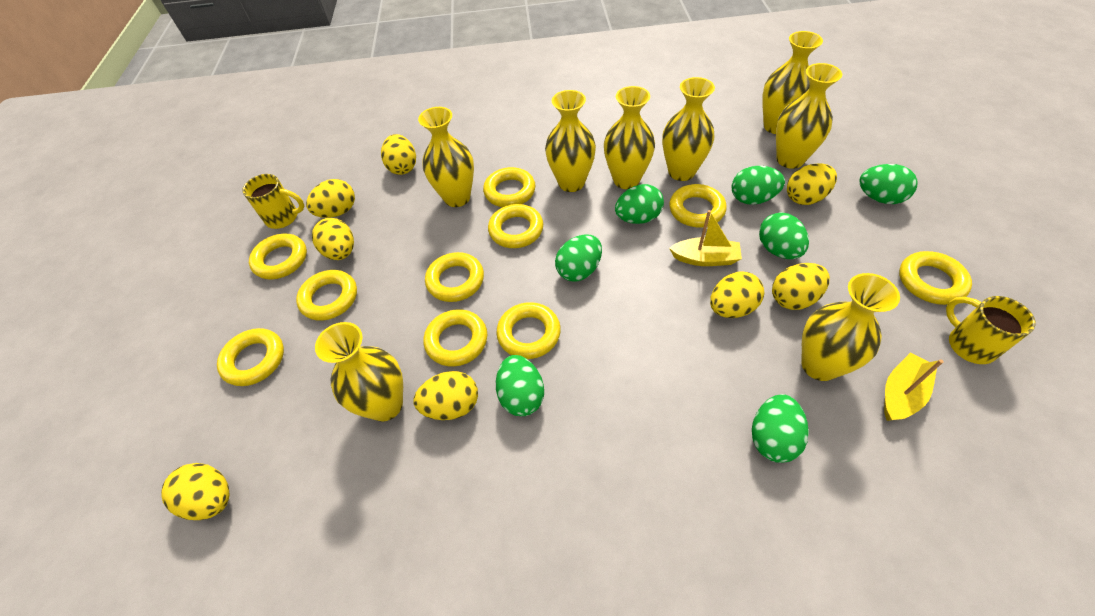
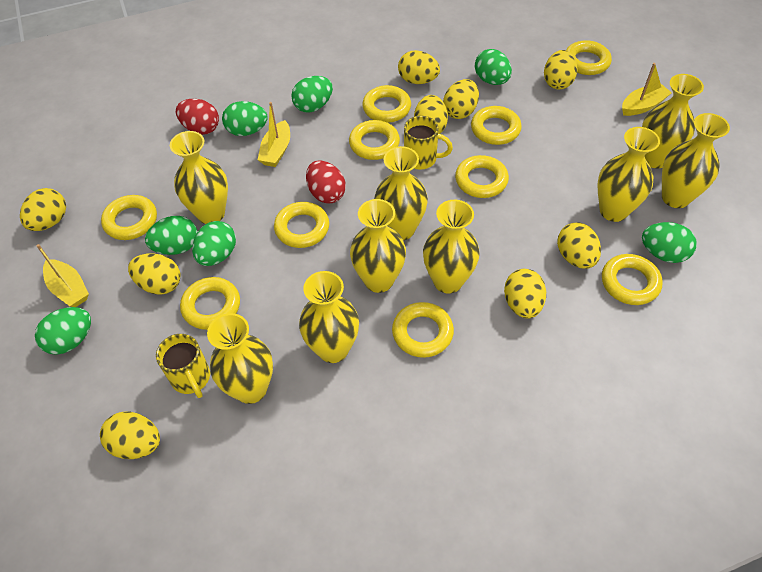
red egg: 0 -> 2
yellow boat: 2 -> 3
yellow egg: 8 -> 9
yellow vase: 8 -> 9

